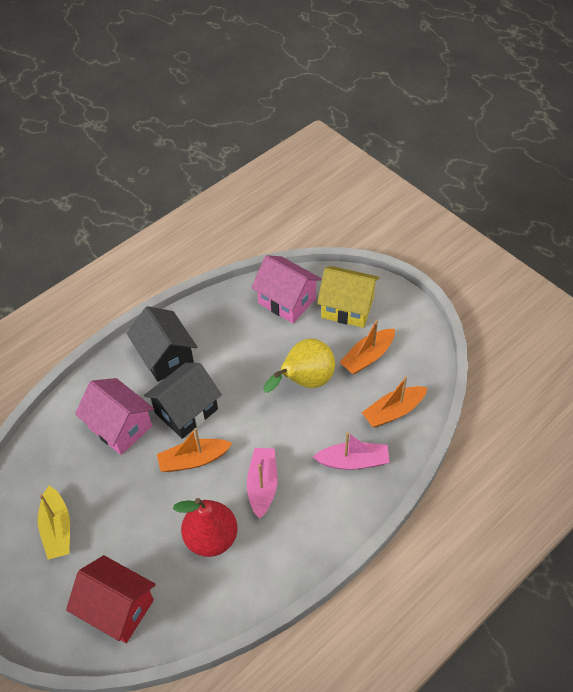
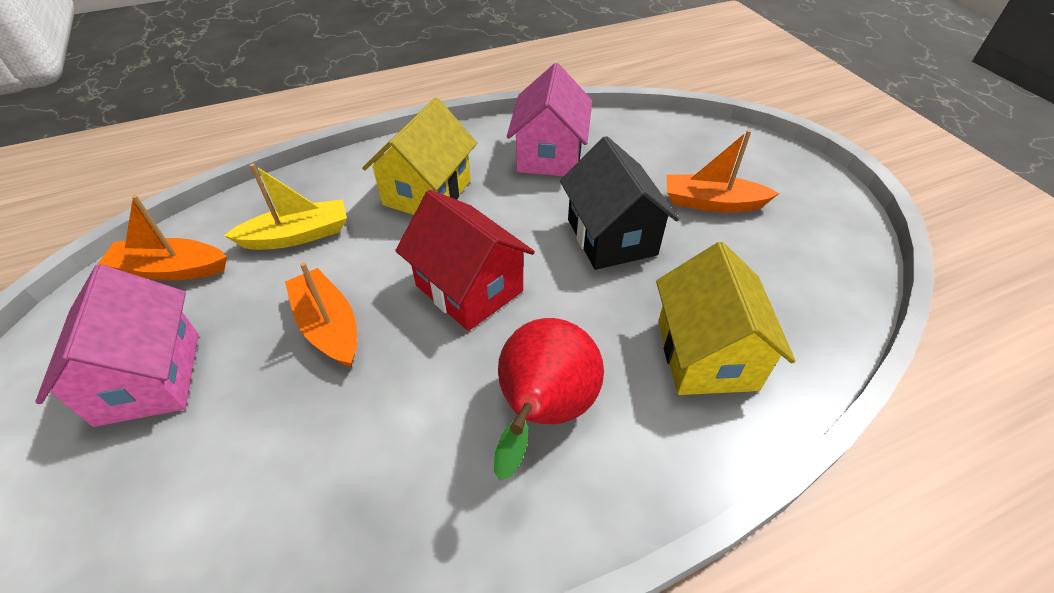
black house: 2 -> 1
pink boat: 2 -> 0
yellow house: 1 -> 2
yellow pear: 1 -> 0

